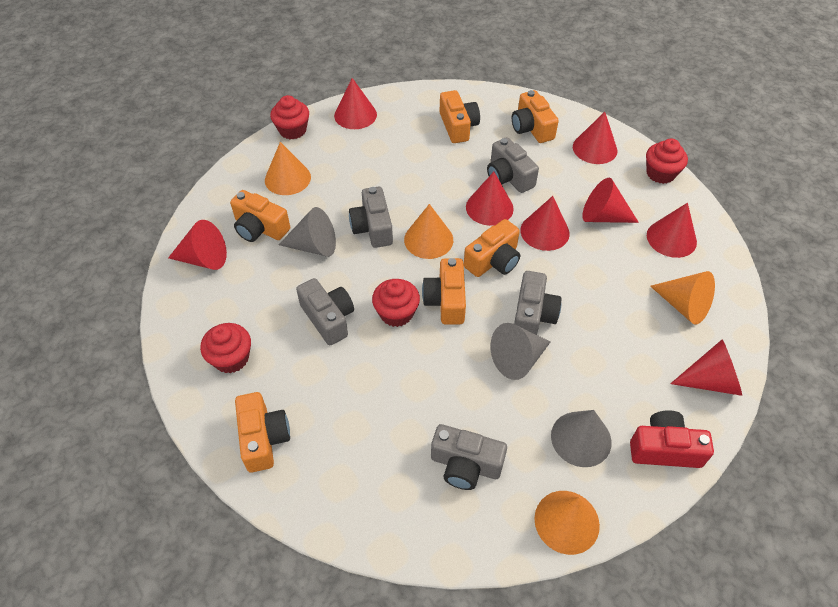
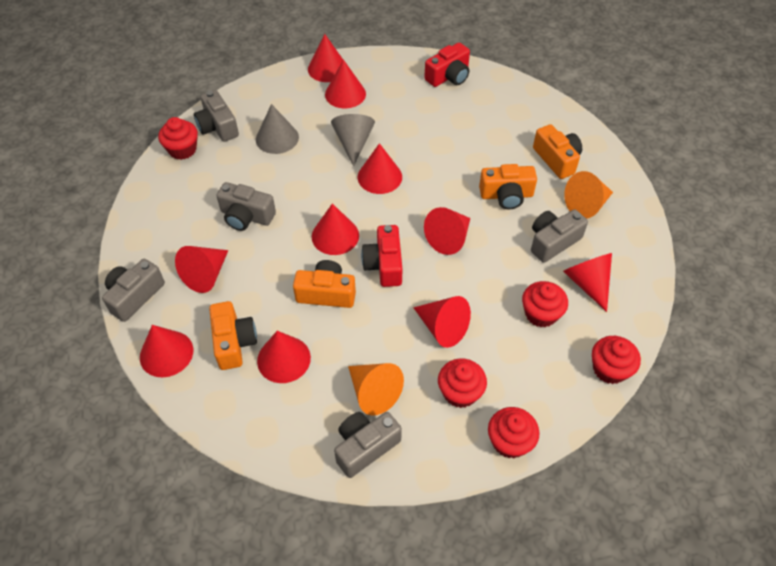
grey cone: 3 -> 2
orange camera: 6 -> 4
orange cone: 4 -> 2
red camera: 1 -> 2
red cone: 8 -> 10
red cupcake: 4 -> 5

